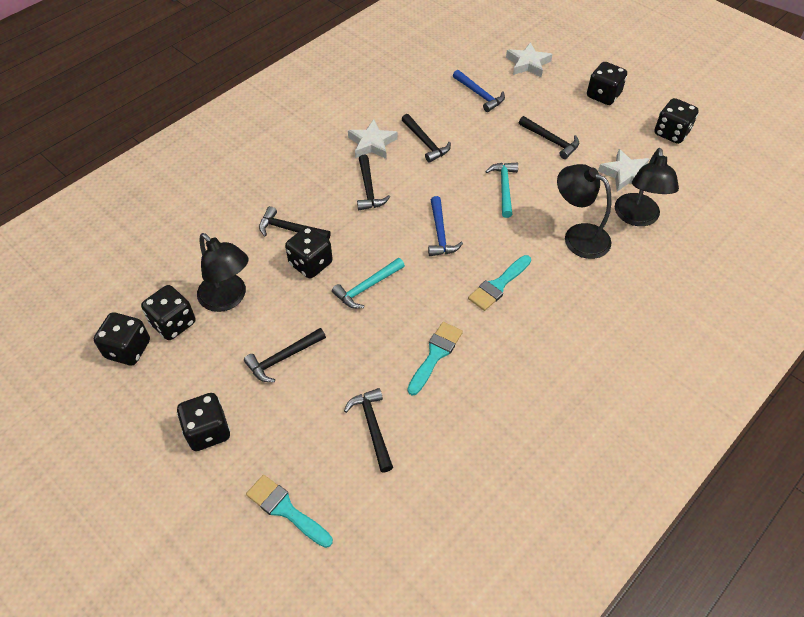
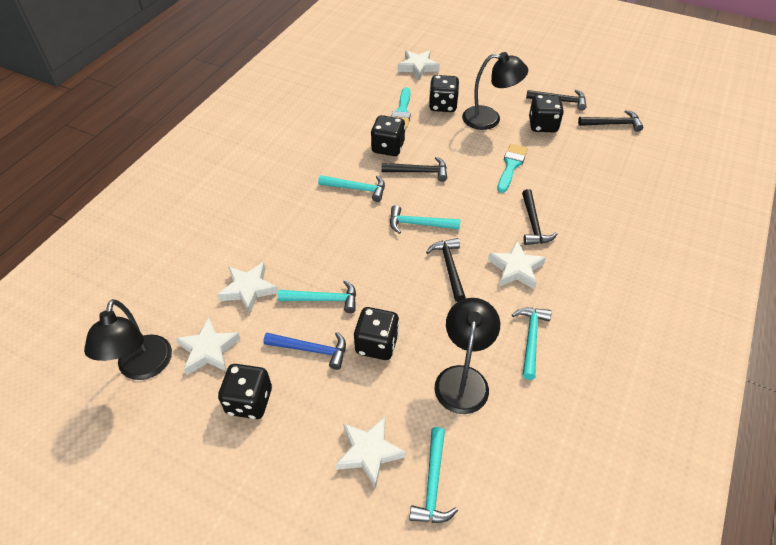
black dice: 6 -> 5
black hammer: 6 -> 5
blue hammer: 2 -> 1
turquoise brush: 3 -> 2
turquoise hammer: 2 -> 5
white star: 3 -> 5

